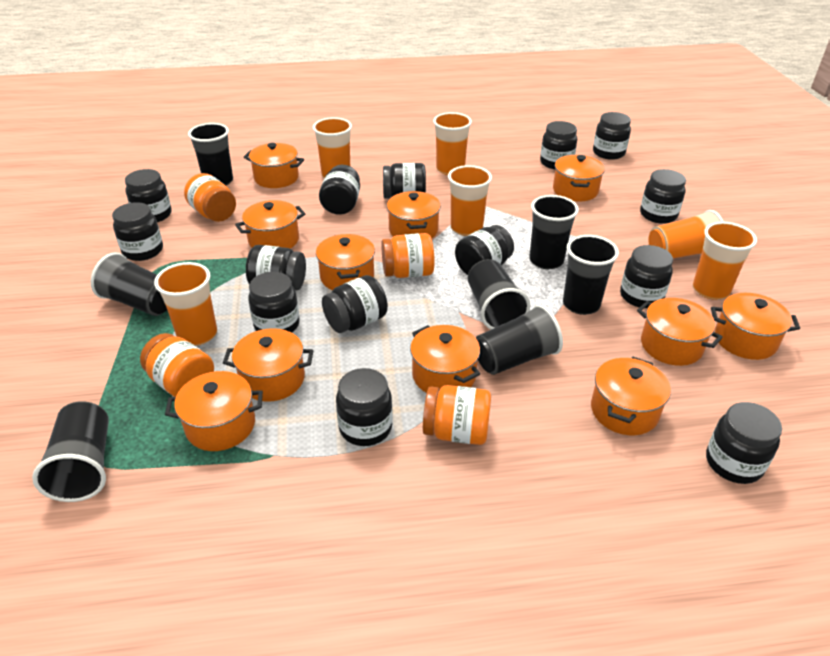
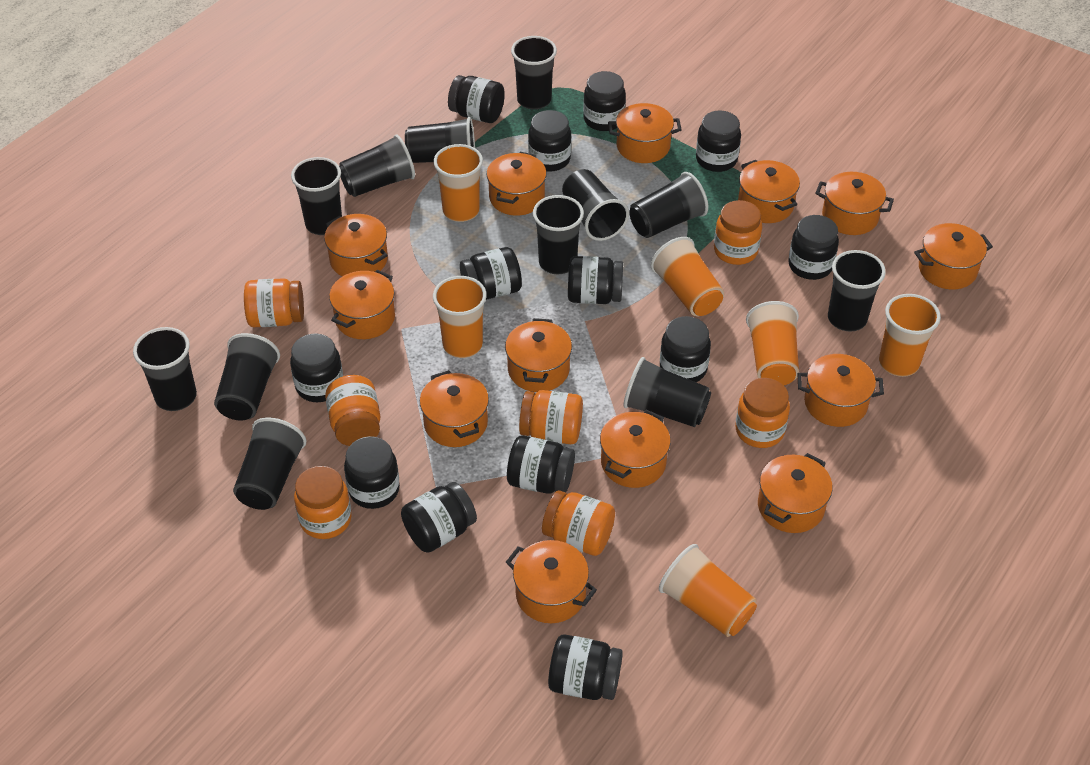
black cup: 7 -> 12
black jar: 14 -> 13
orange jar: 4 -> 7
orange pot: 11 -> 13

